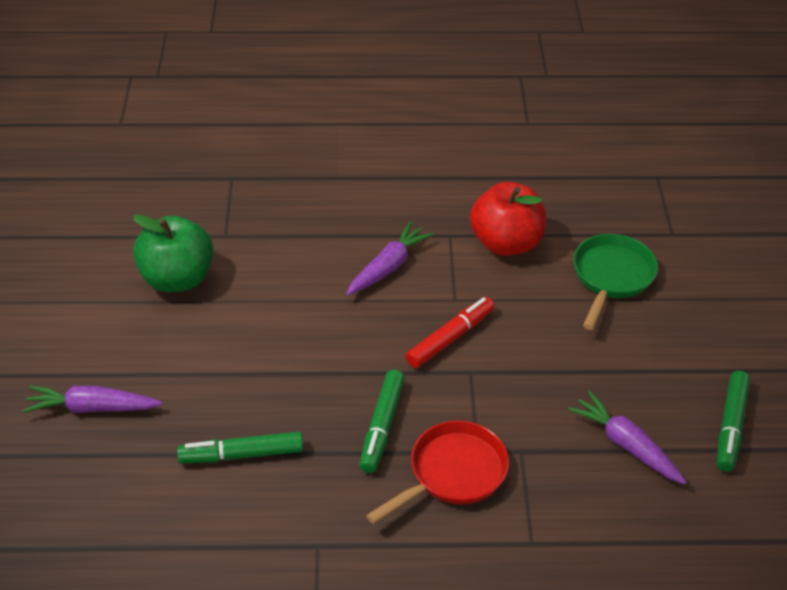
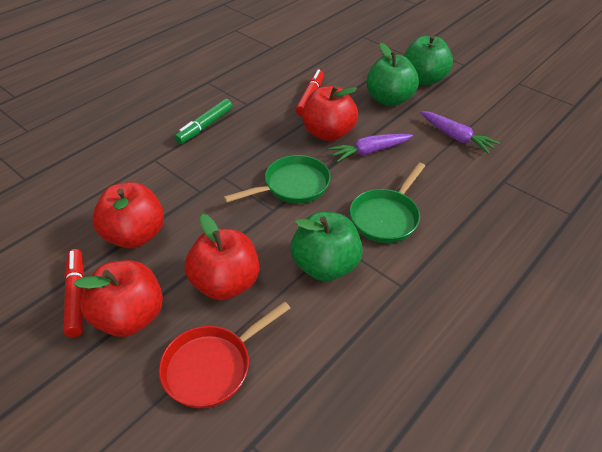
green apple: 1 -> 3
green marker: 3 -> 1
green pan: 1 -> 2
purple carrot: 3 -> 2
red apple: 1 -> 4
red marker: 1 -> 2

